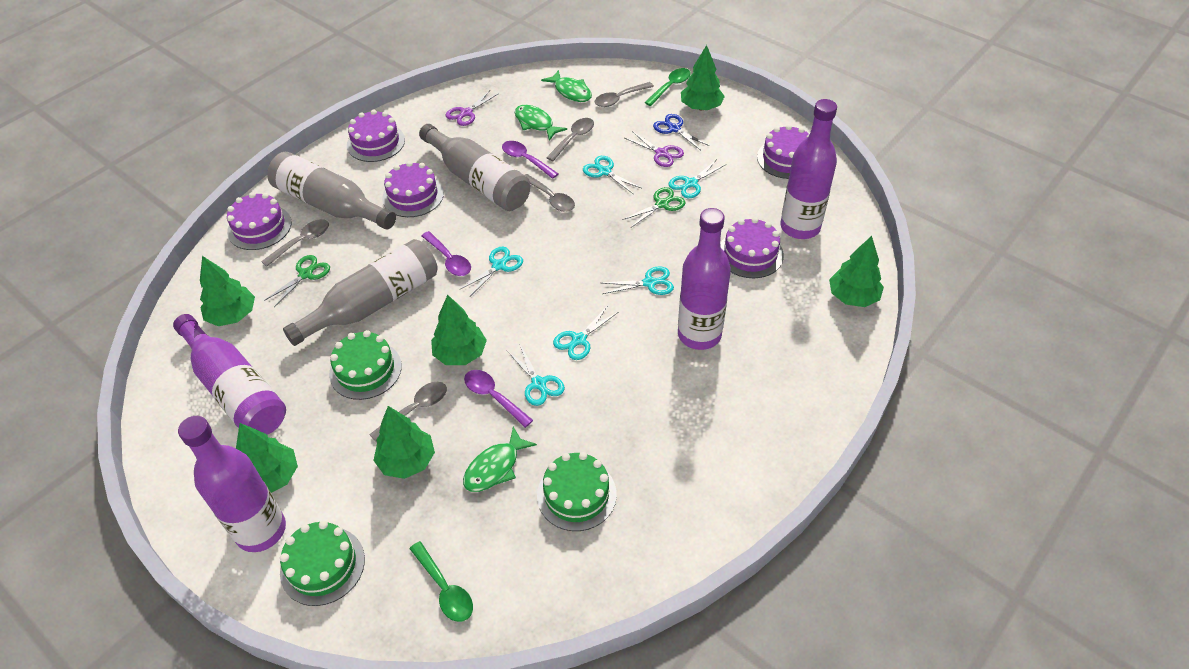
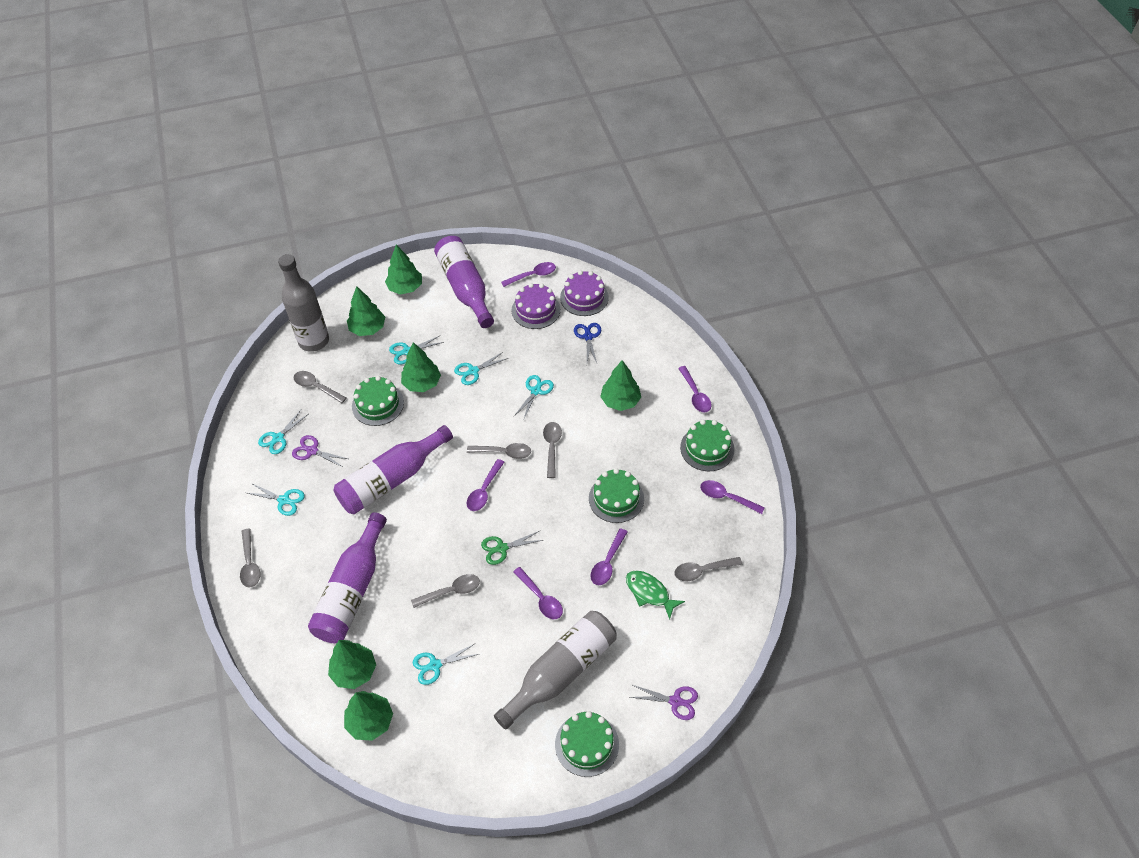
green cake: 3 -> 4
green fish: 3 -> 1
green scissors: 2 -> 1
green spoon: 2 -> 0
grey bottle: 3 -> 2
grey spoon: 5 -> 6
purple bottle: 4 -> 3
purple cake: 5 -> 2
purple spoon: 3 -> 6

